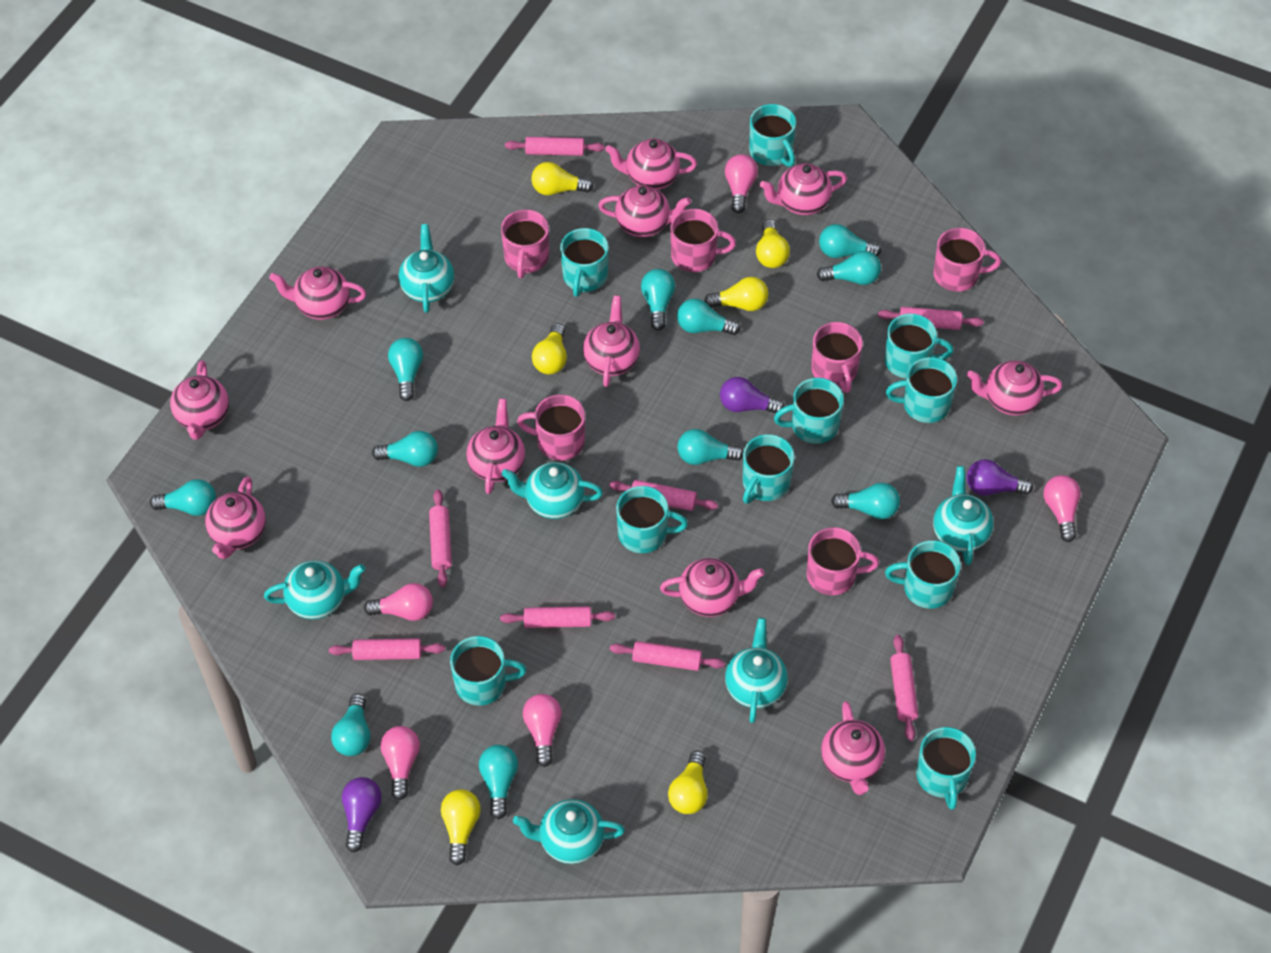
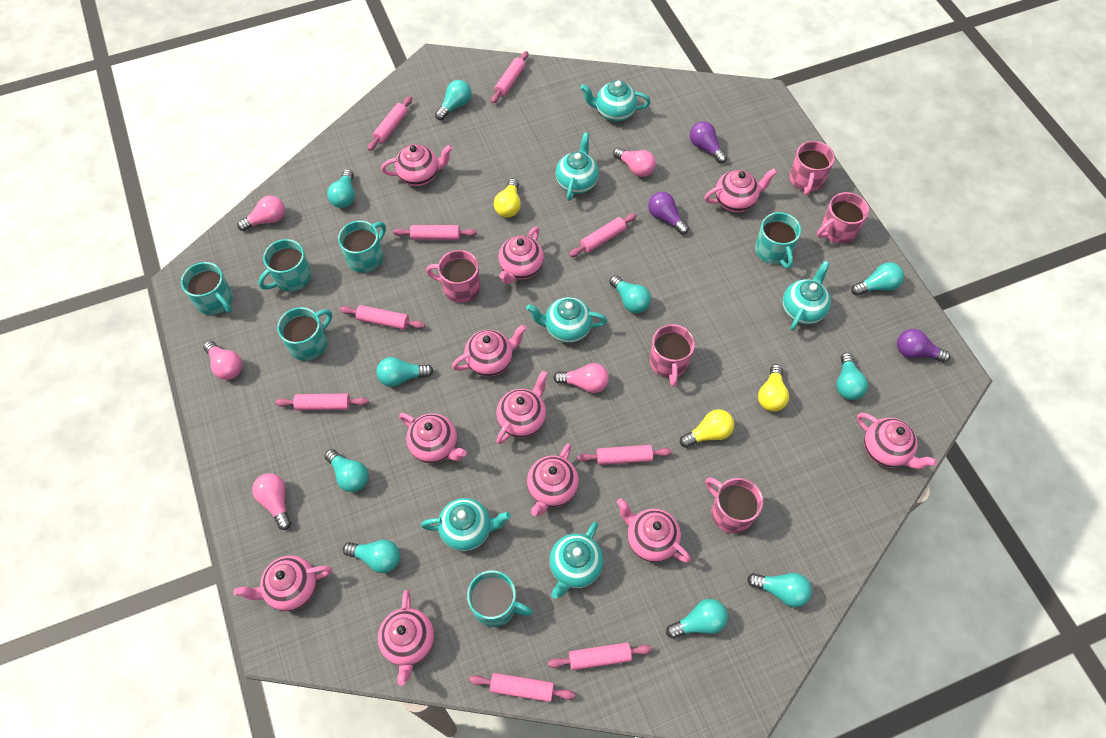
pink mug: 6 -> 5
pink rolling pin: 8 -> 9
turquoise light bulb: 11 -> 10
turquoise mug: 10 -> 6
yellow light bulb: 6 -> 3

